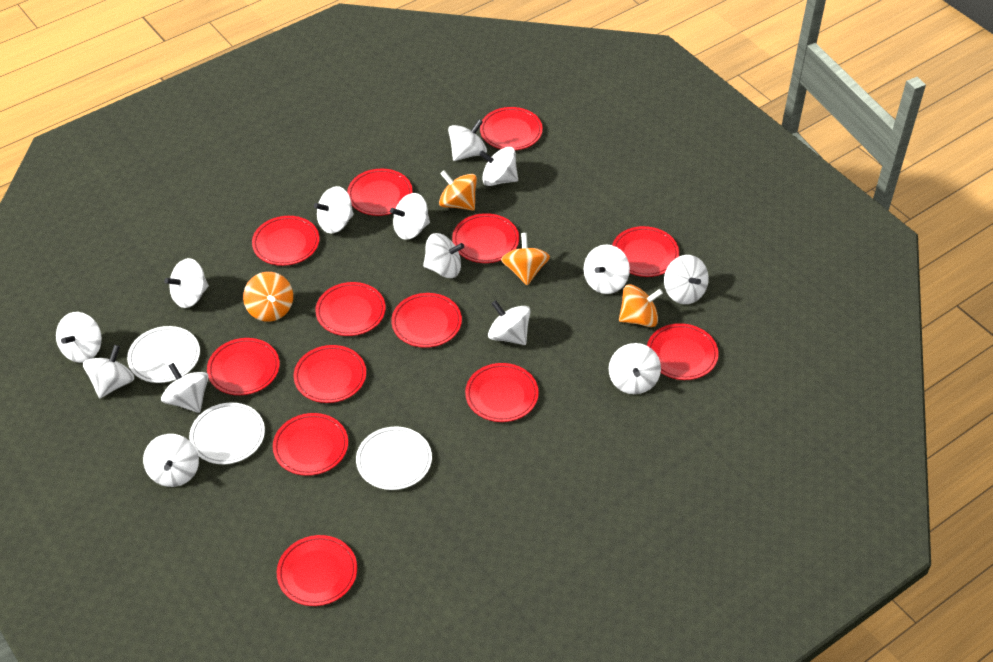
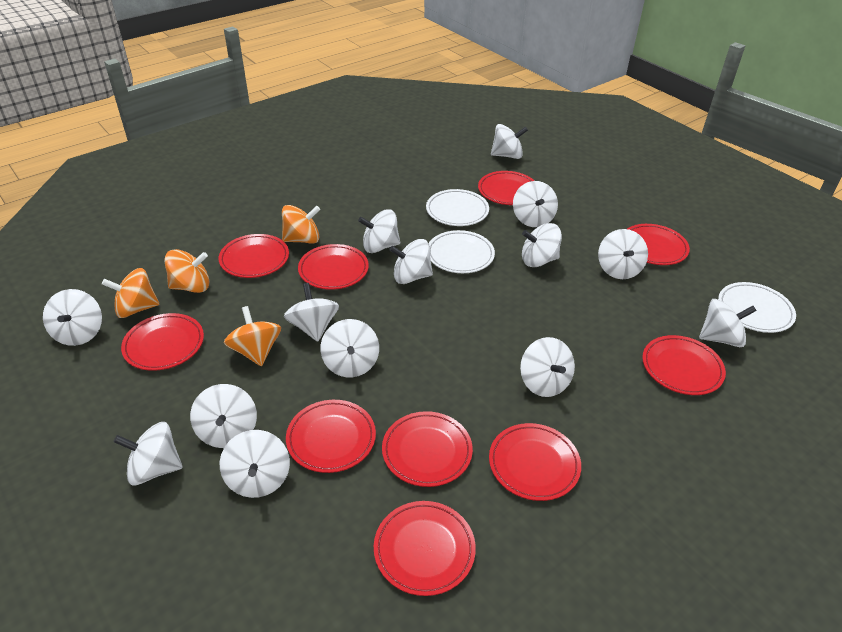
red plate: 13 -> 10

